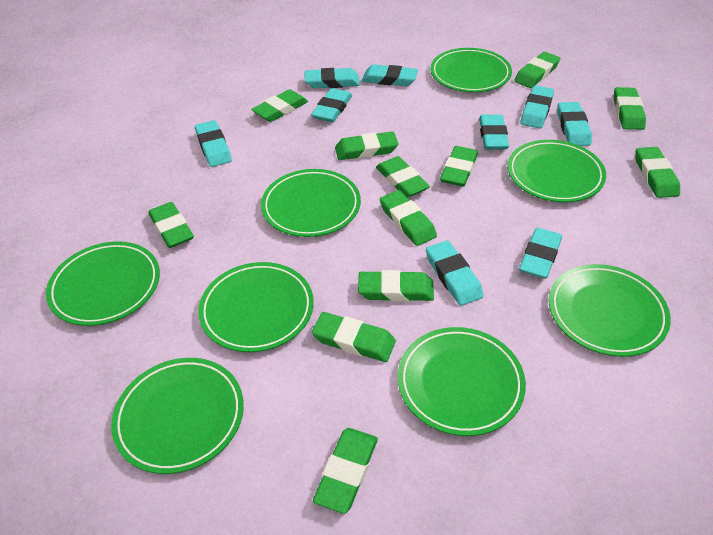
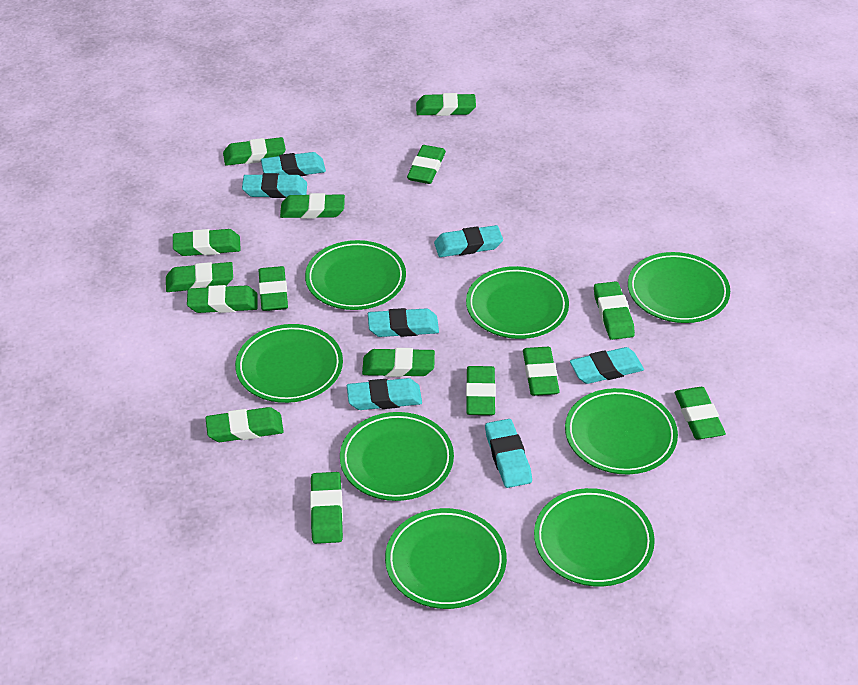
green eraser: 12 -> 15
turquoise eraser: 9 -> 7

